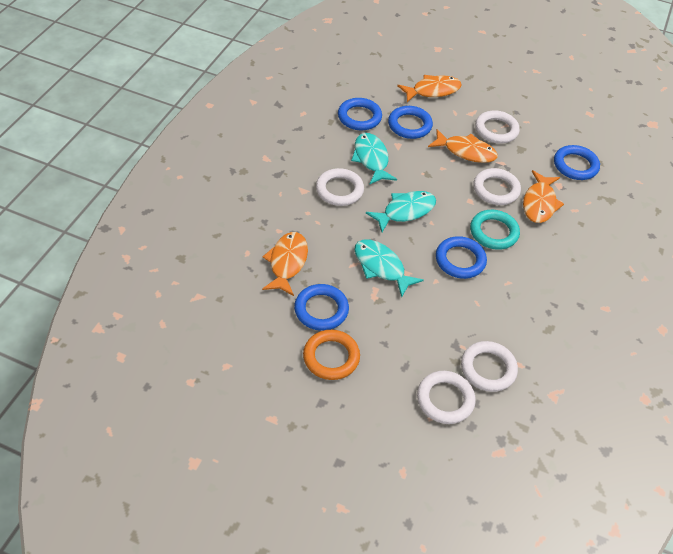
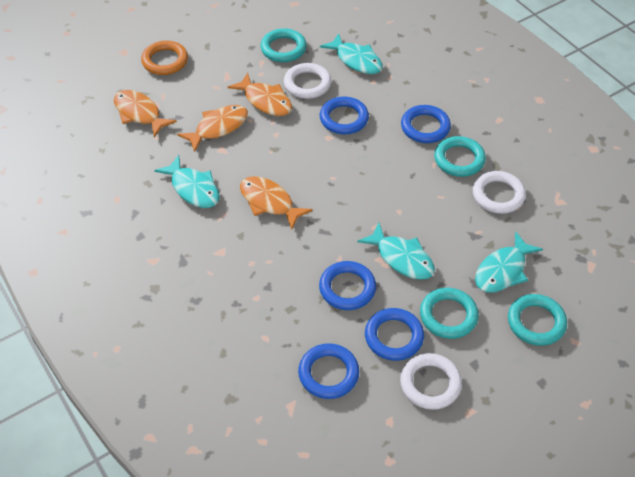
turquoise fish: 3 -> 4
turquoise ring: 1 -> 4
white ring: 5 -> 3

